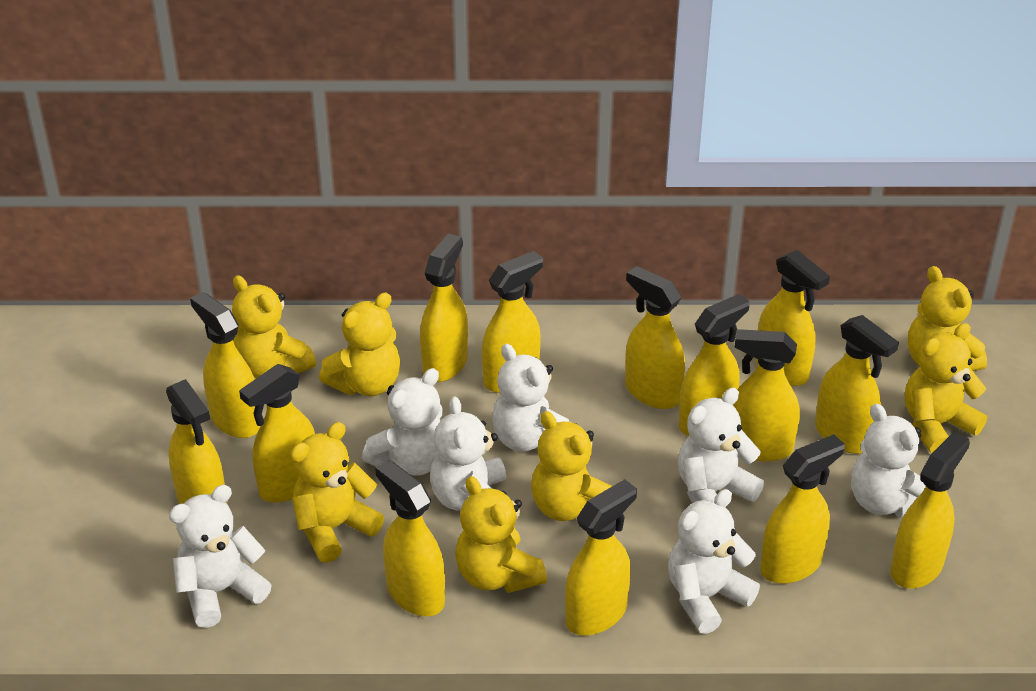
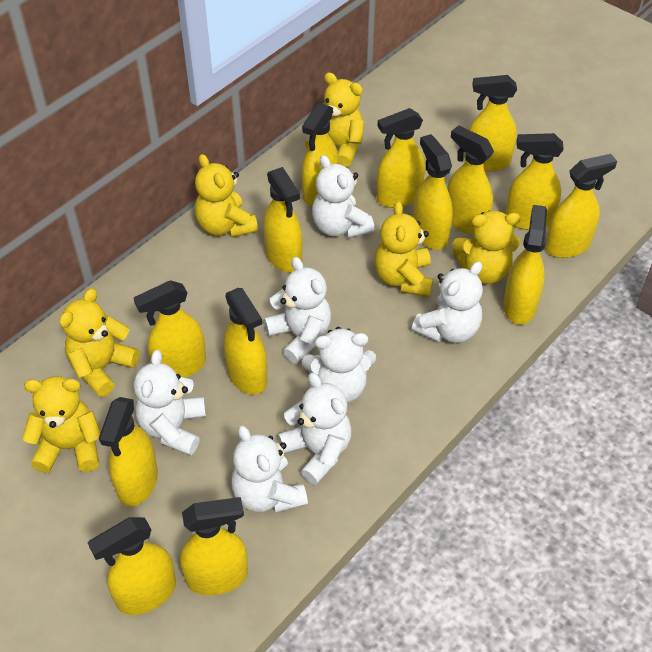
yellow teddy bear: 7 -> 6

